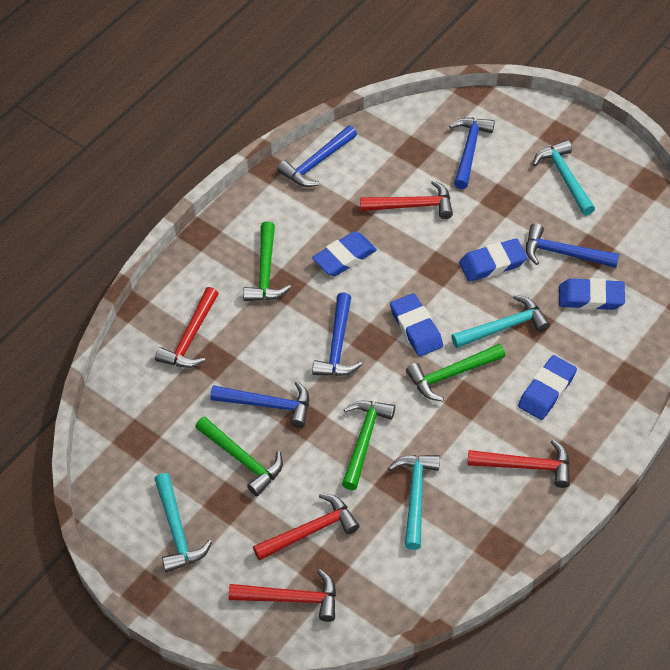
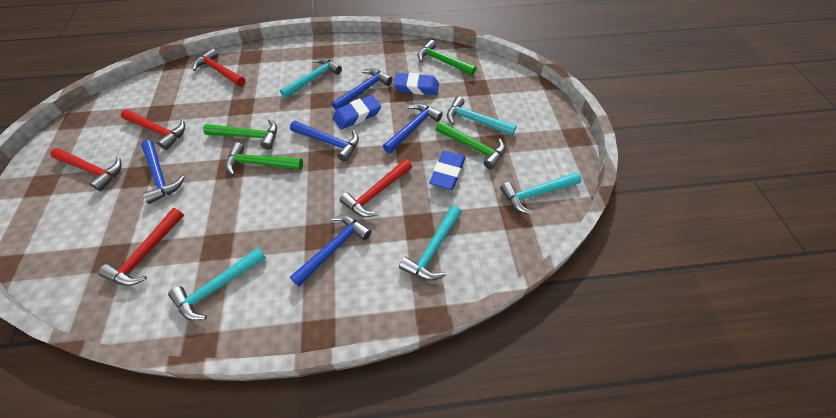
blue eraser: 5 -> 3
turquoise hammer: 4 -> 5

